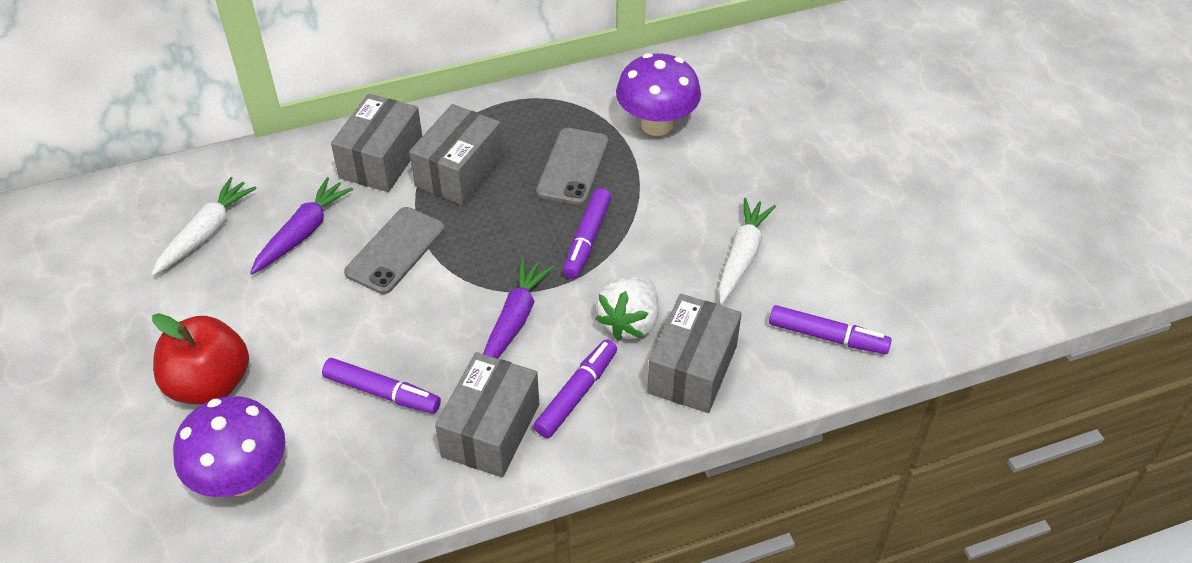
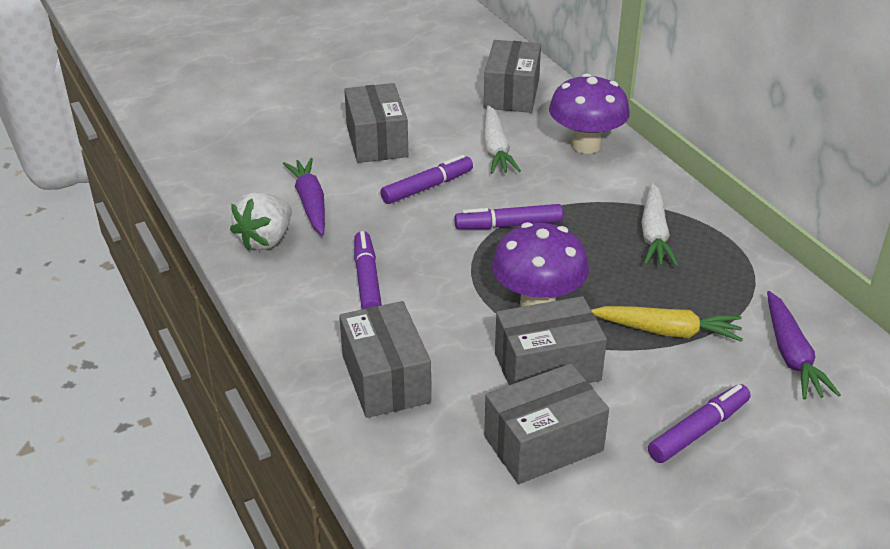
grey box: 4 -> 5
grey phone: 2 -> 0
red apple: 1 -> 0
yellow carrot: 0 -> 1

